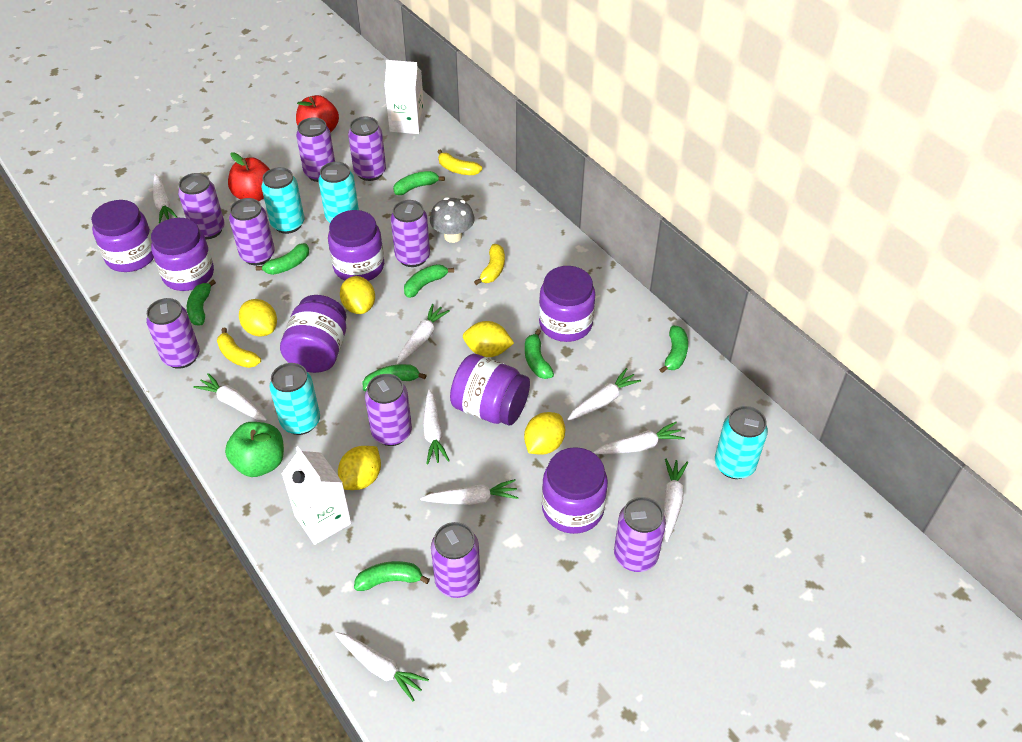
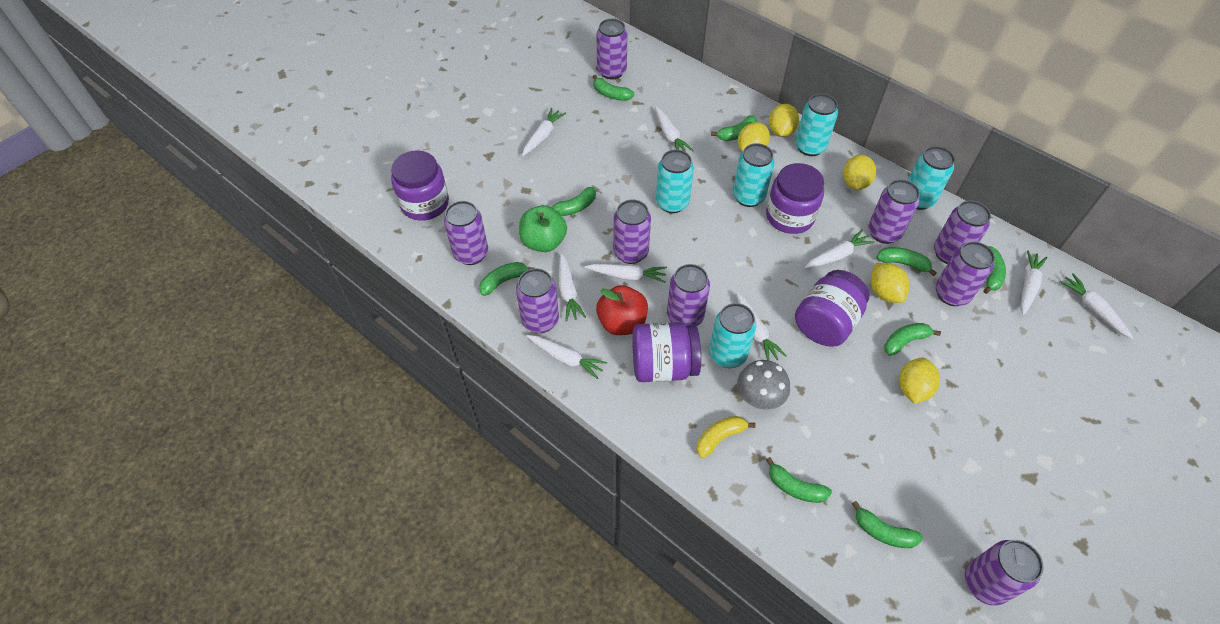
green banana: 8 -> 9
purple jar: 7 -> 4
red apple: 2 -> 1
turquoise can: 4 -> 5
white carton: 2 -> 0
yellow banana: 3 -> 1

